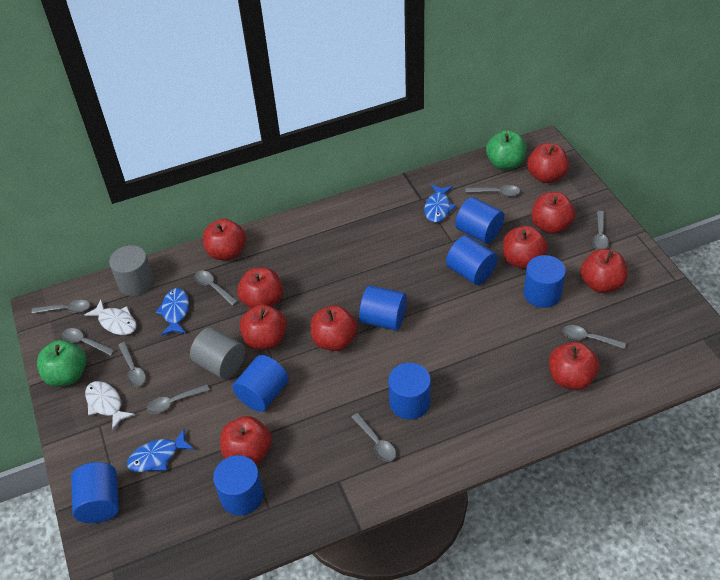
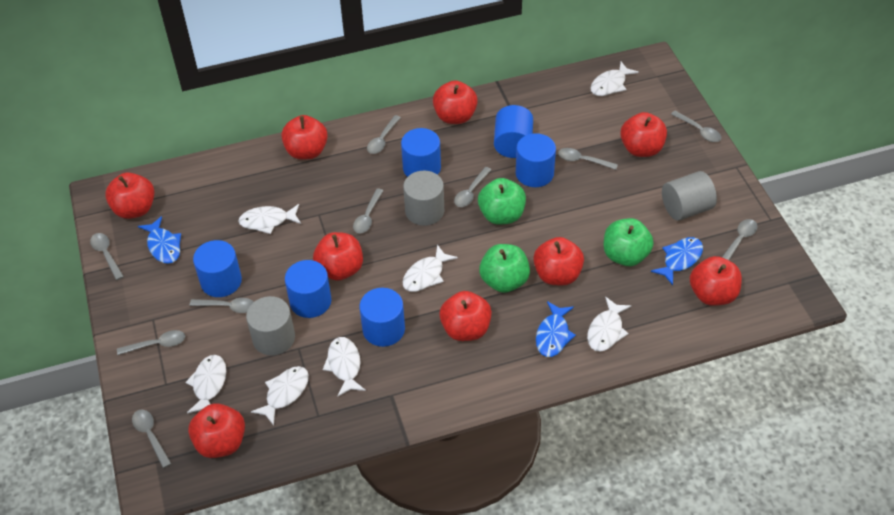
blue cylinder: 8 -> 6
green apple: 2 -> 3
grey cylinder: 2 -> 3
grey spoon: 9 -> 10
red apple: 10 -> 9
white fish: 2 -> 7

